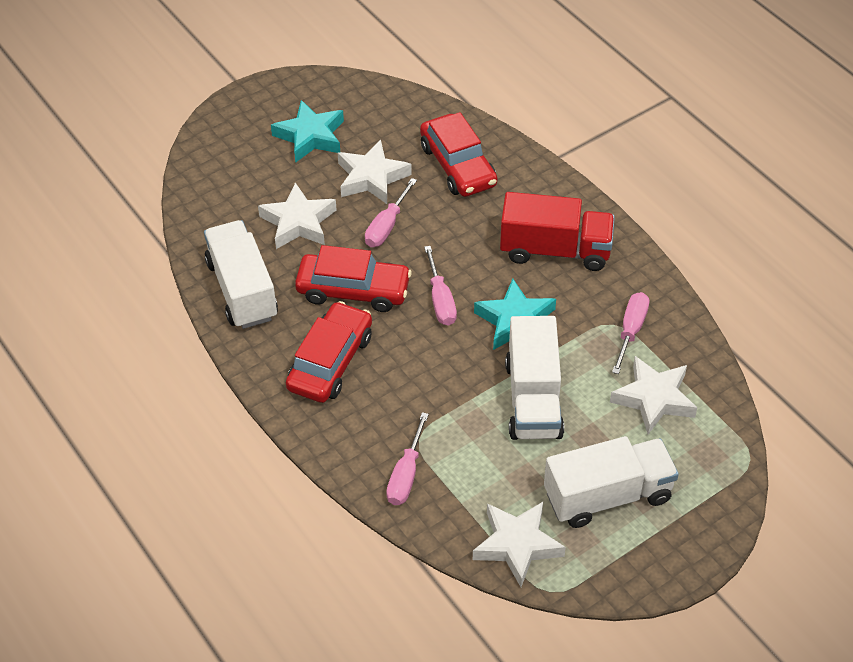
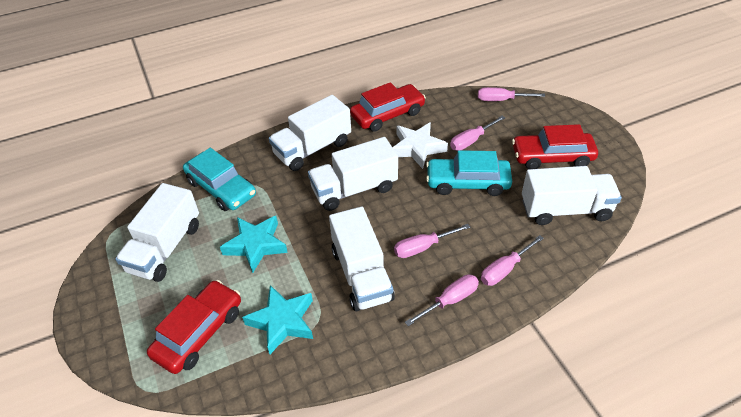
pink screwdriver: 4 -> 5
red truck: 1 -> 0
turquoise car: 0 -> 2
white star: 4 -> 1
white truck: 3 -> 5

